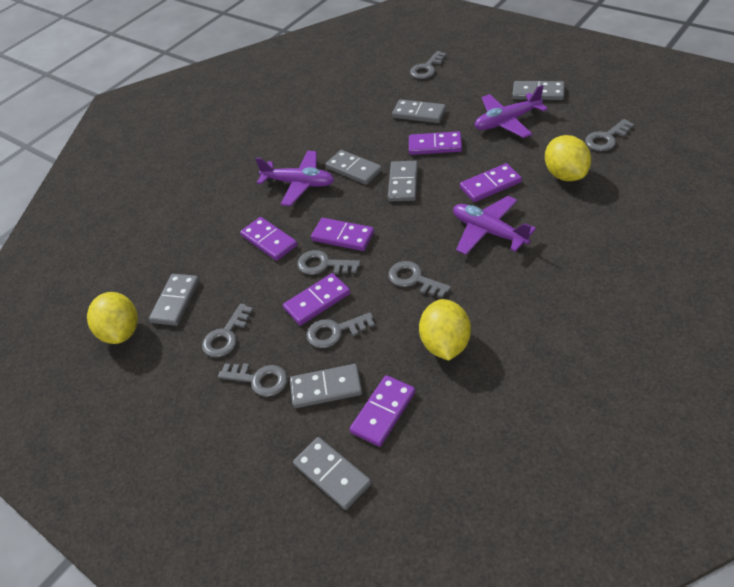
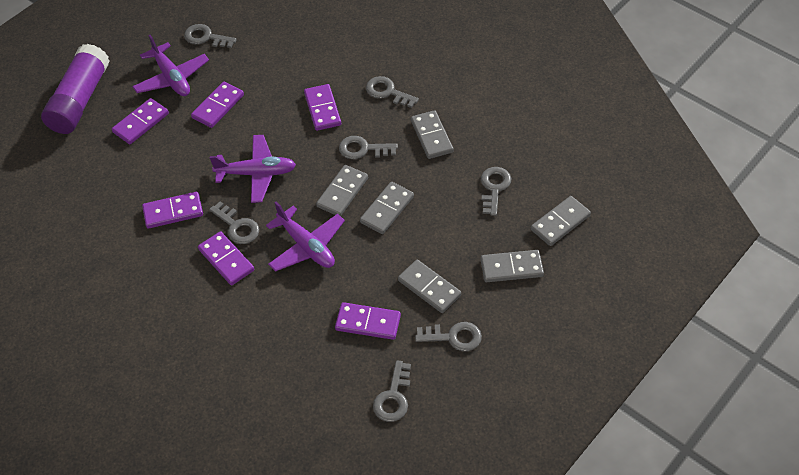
grey domino: 7 -> 6
purple glue stick: 0 -> 1
yellow lemon: 3 -> 0

